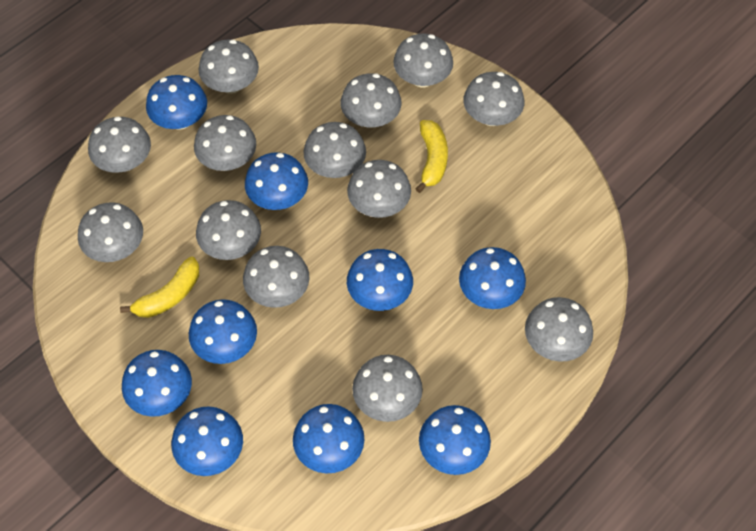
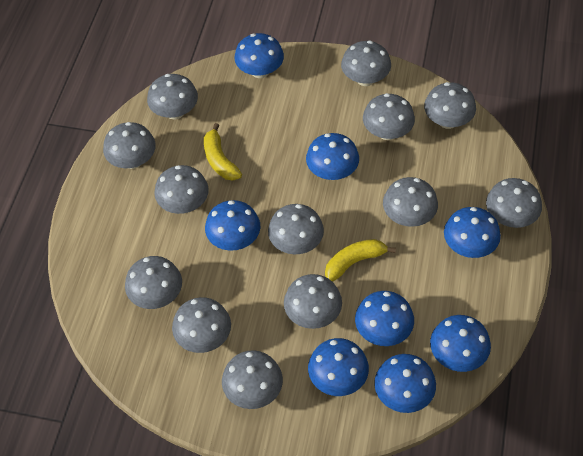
blue mushroom: 9 -> 8

